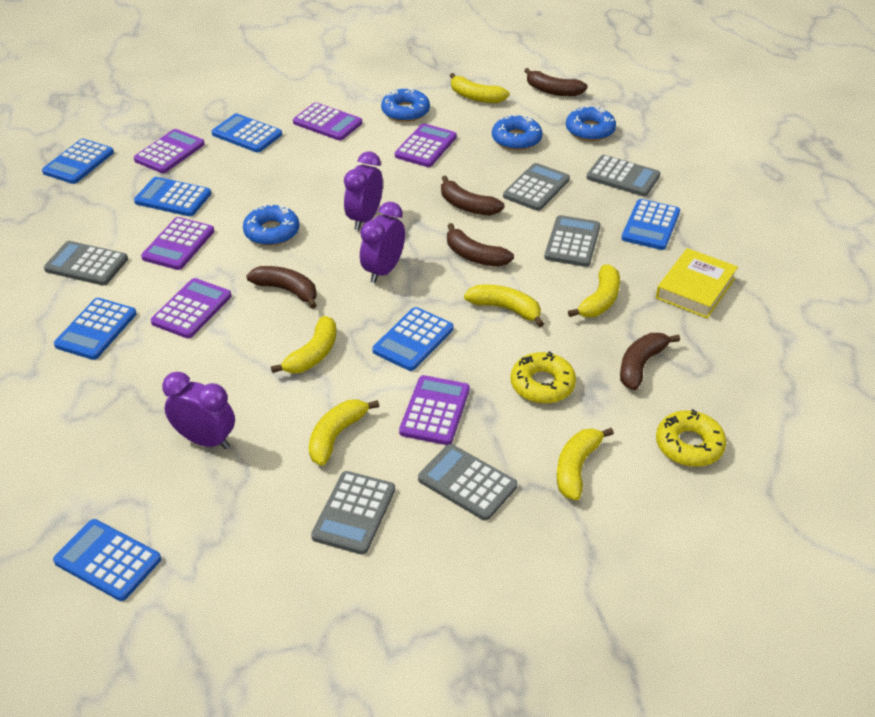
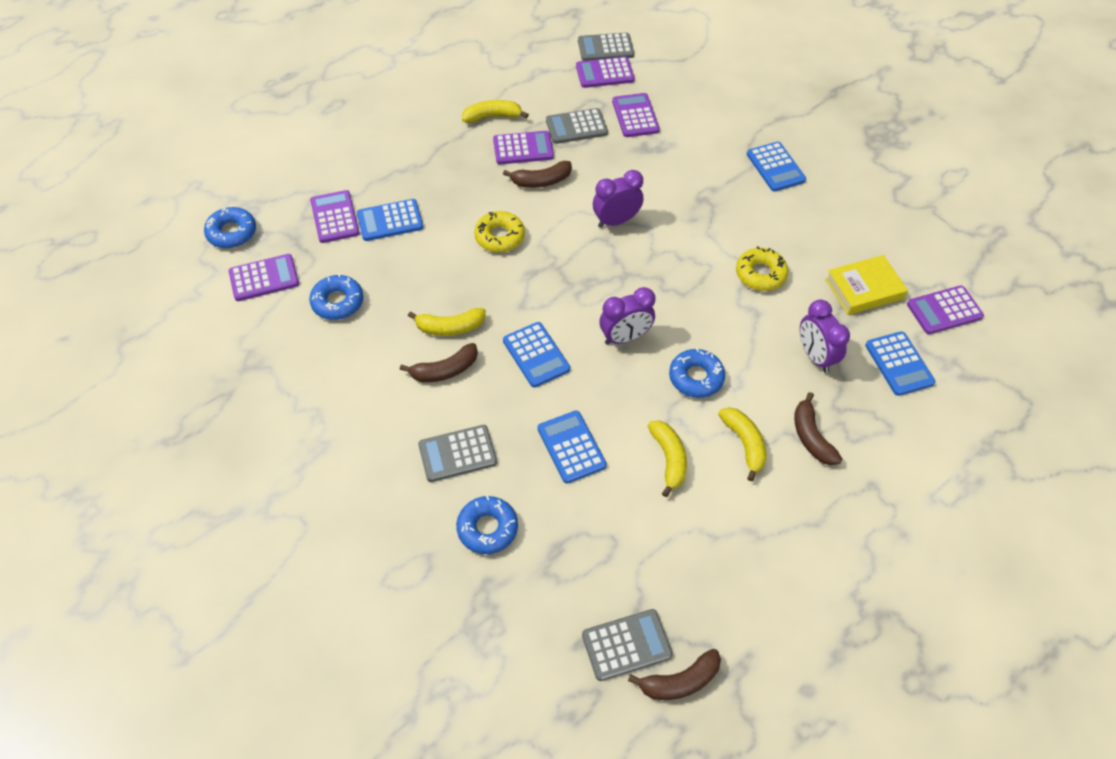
blue calculator: 7 -> 5
brown banana: 5 -> 4
grey calculator: 6 -> 4
yellow banana: 6 -> 4

